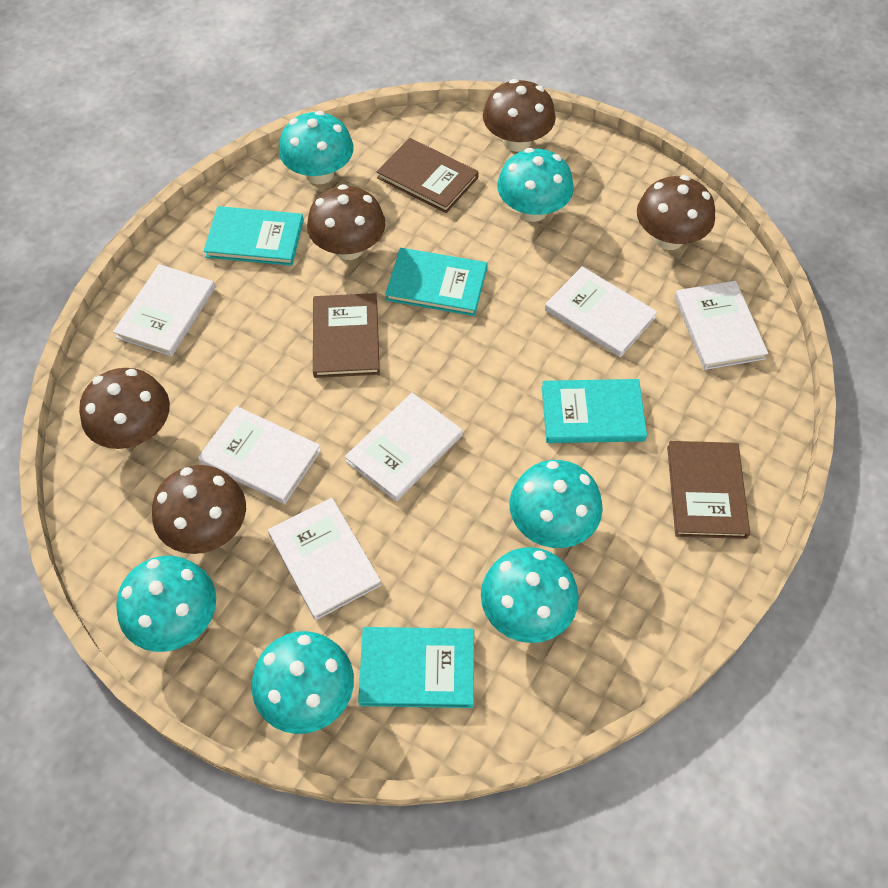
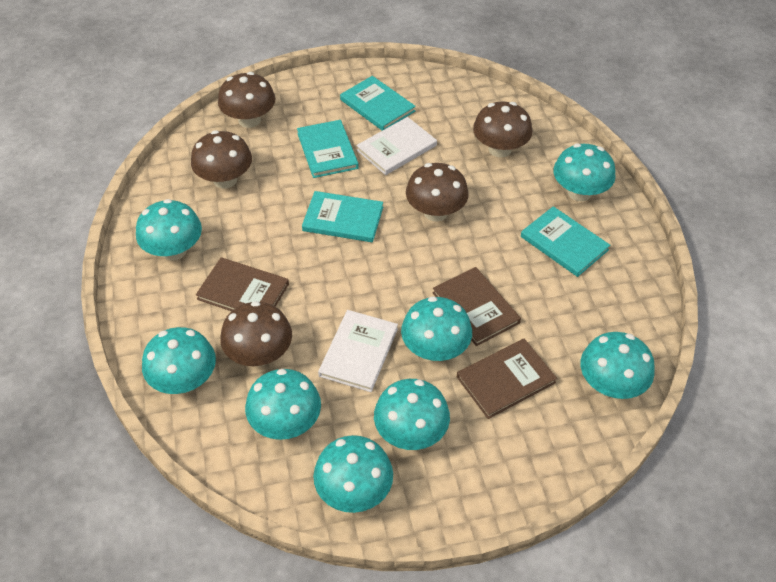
turquoise mushroom: 6 -> 8
white book: 6 -> 2

